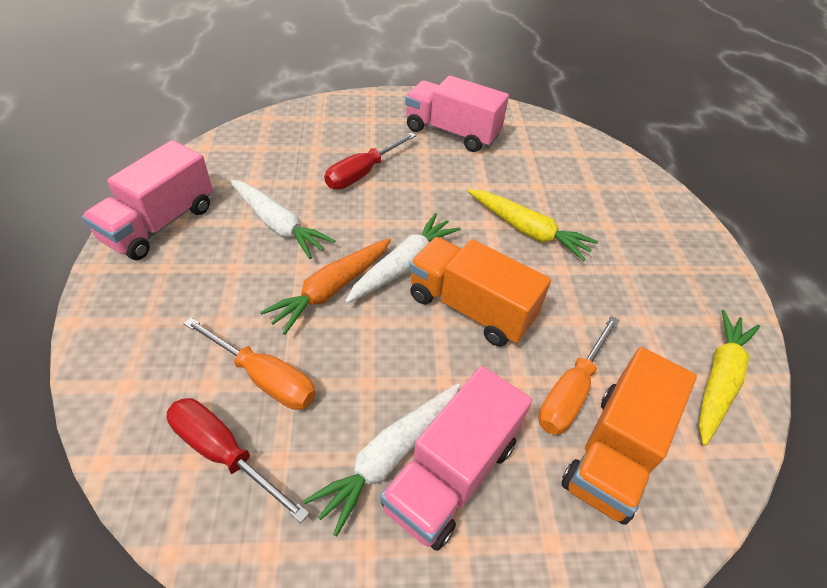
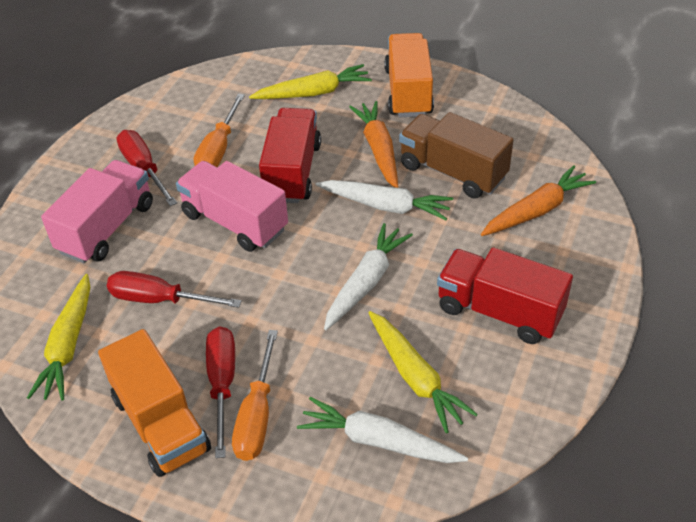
brown truck: 0 -> 1
orange carrot: 1 -> 2
pink truck: 3 -> 2
red screwdriver: 2 -> 3
red truck: 0 -> 2
yellow carrot: 2 -> 3

